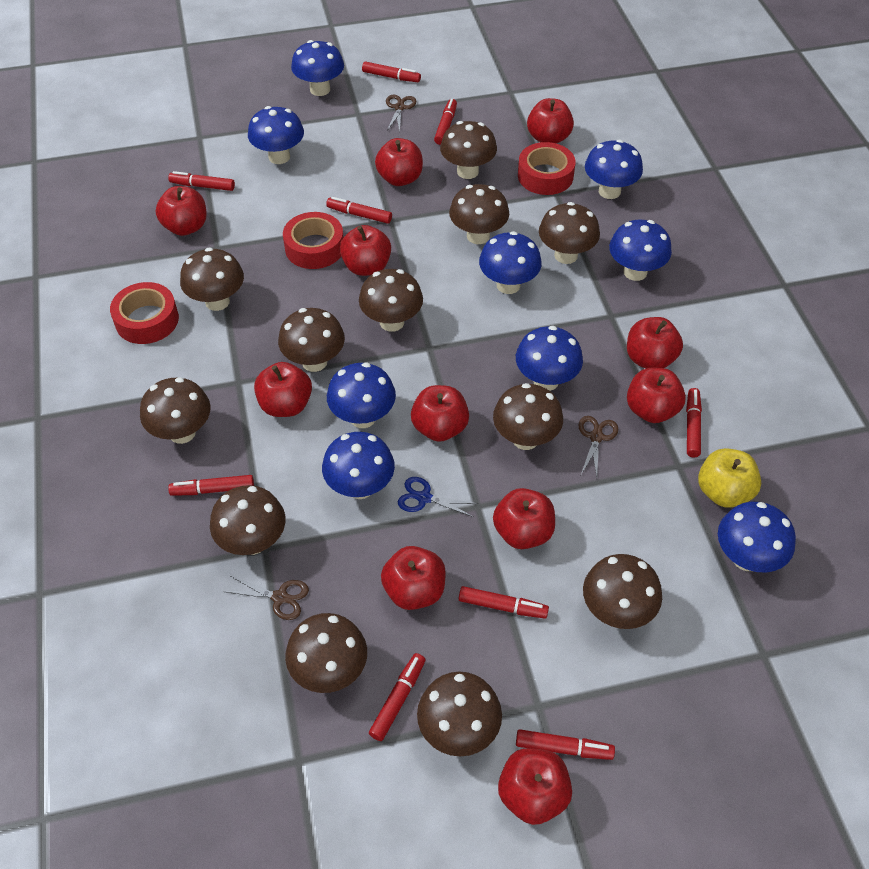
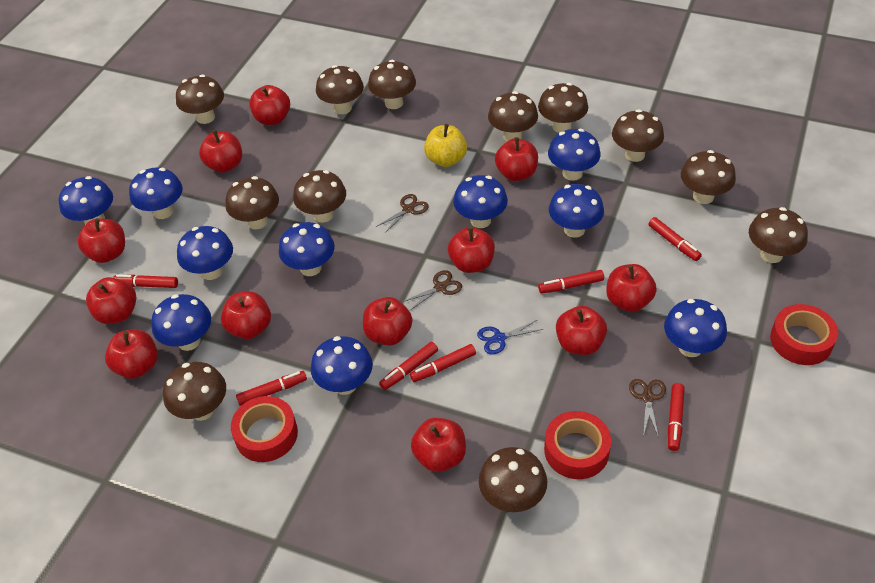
blue mushroom: 9 -> 10
red apple: 11 -> 12
red marker: 9 -> 7

